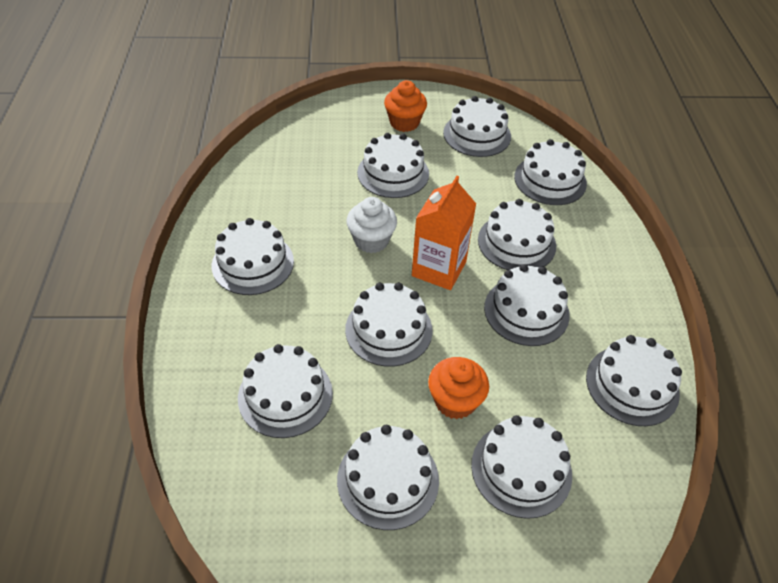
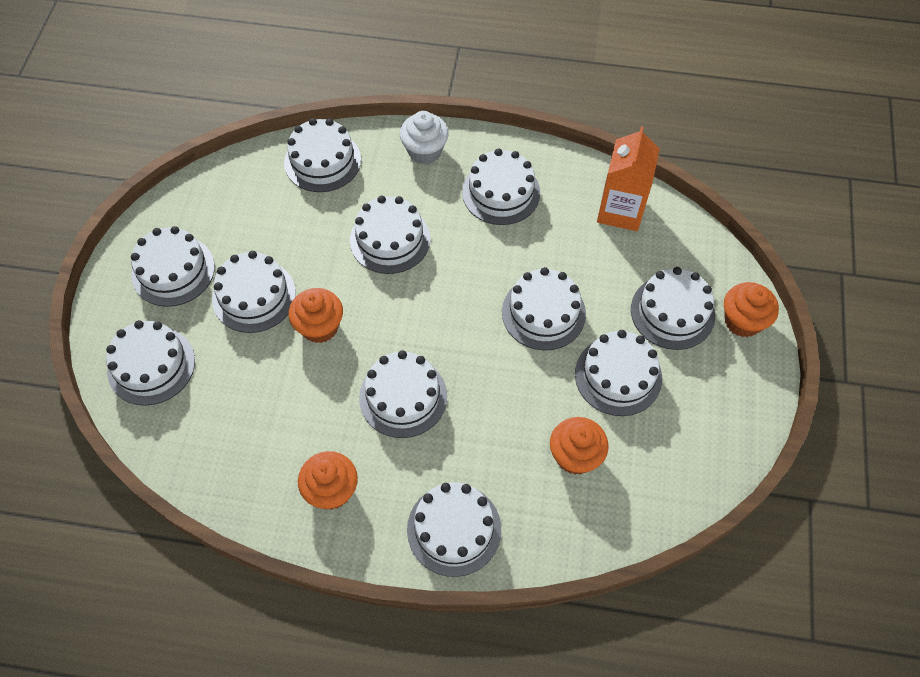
orange cupcake: 2 -> 4

